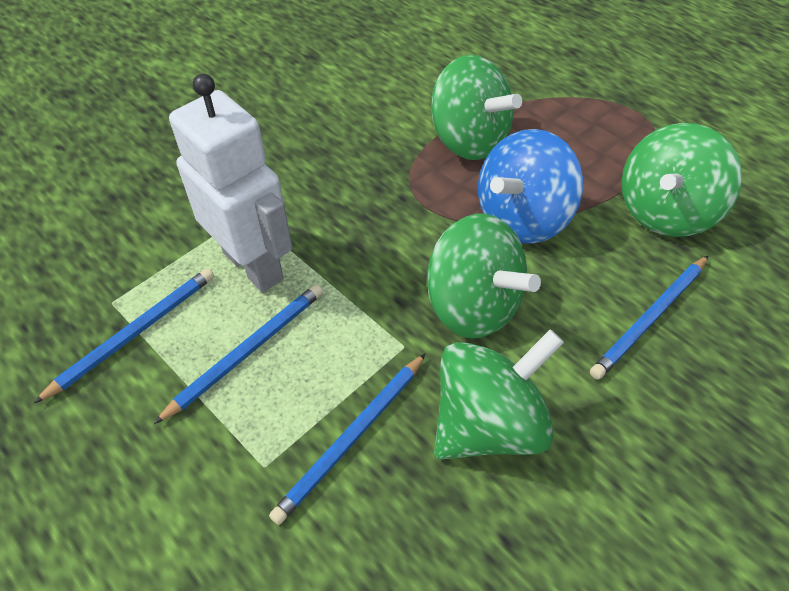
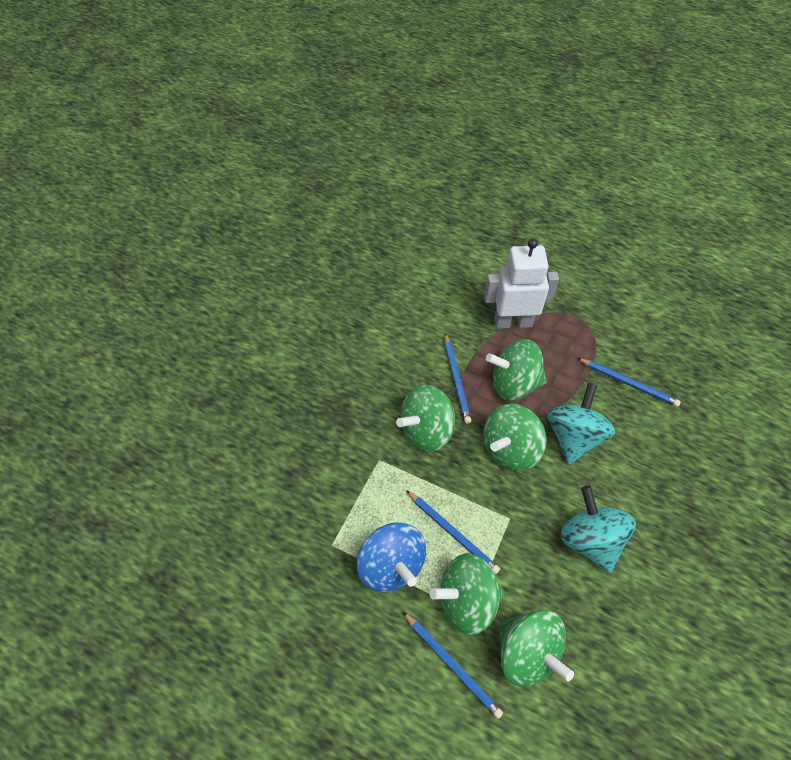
green spinning top: 4 -> 5
turquoise spinning top: 0 -> 2

